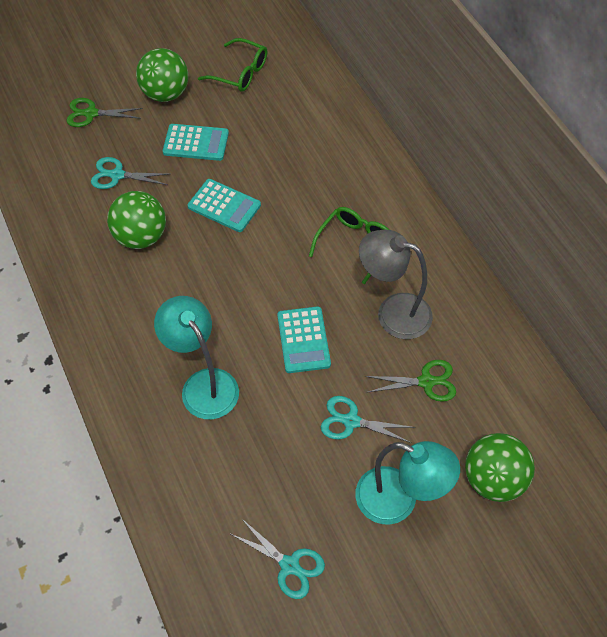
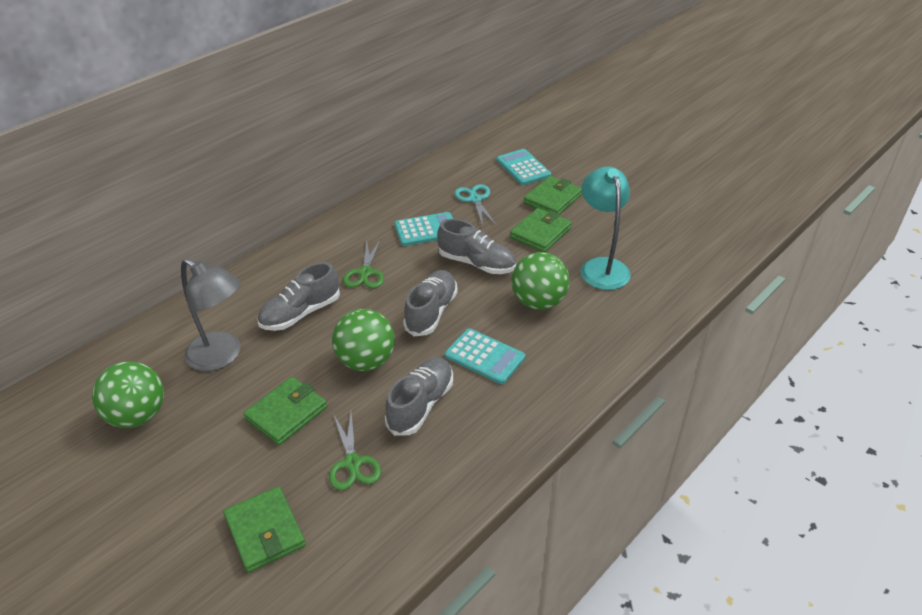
green glasses: 2 -> 0
green wallet: 0 -> 4
grey shoe: 0 -> 4
turquoise lamp: 2 -> 1
turquoise scissors: 3 -> 1

